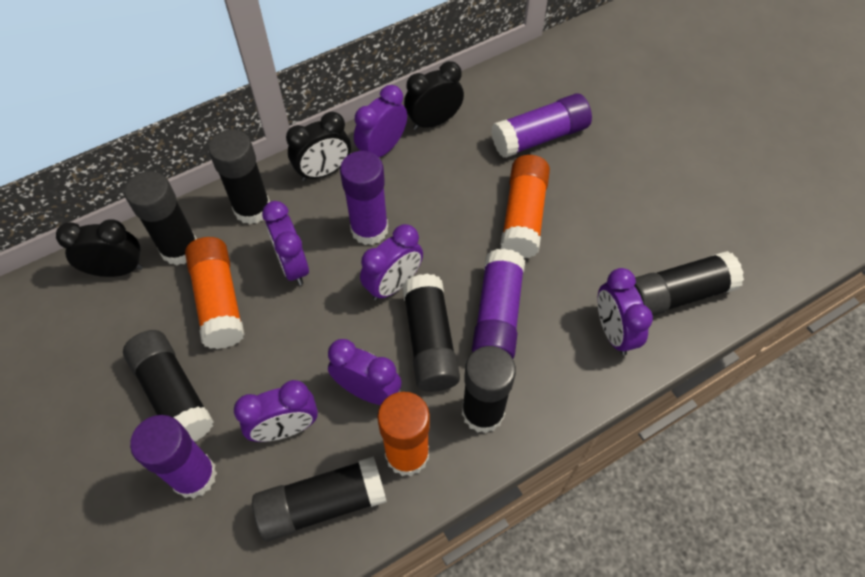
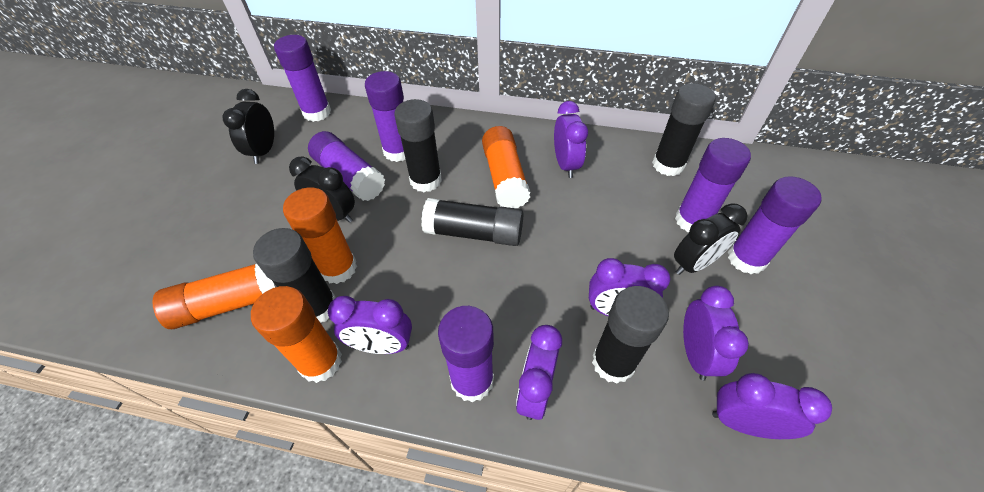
black glue stick: 7 -> 5
orange glue stick: 3 -> 4
purple glue stick: 4 -> 6

